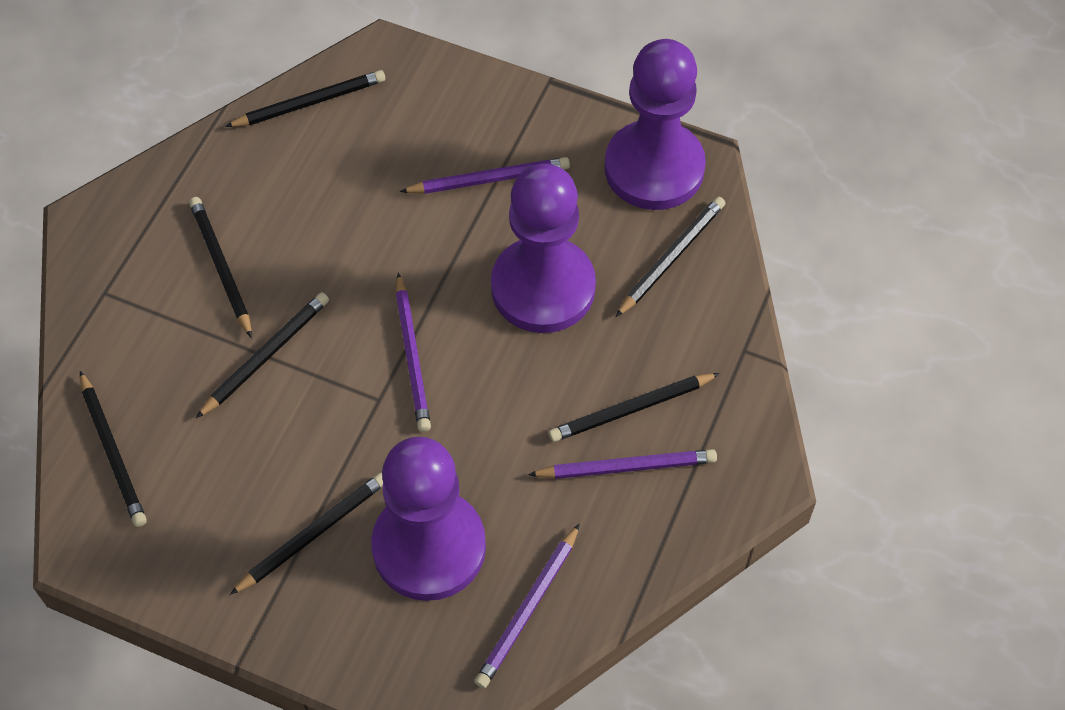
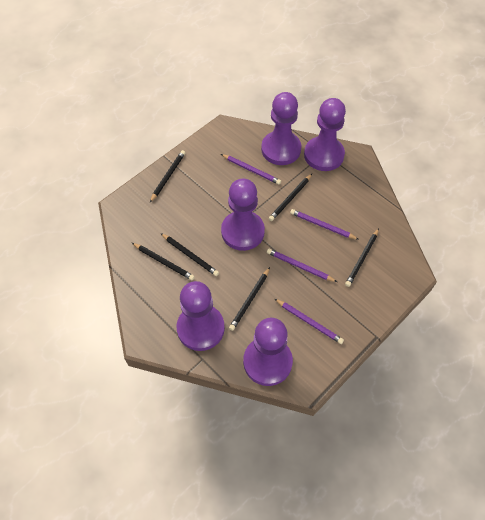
black pencil: 7 -> 6
purple pawn: 3 -> 5

